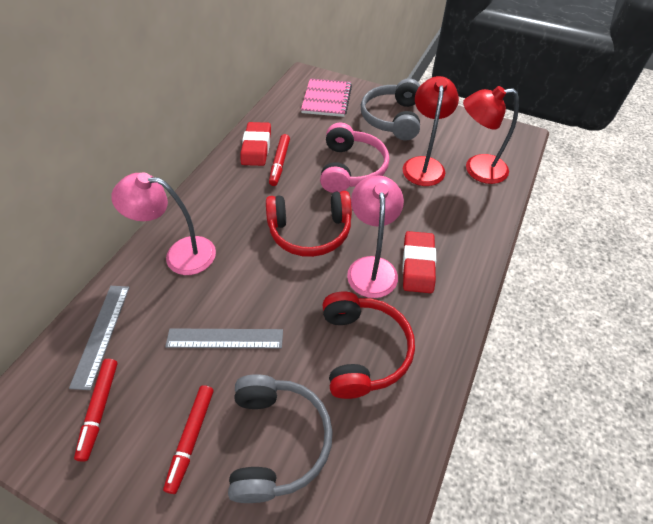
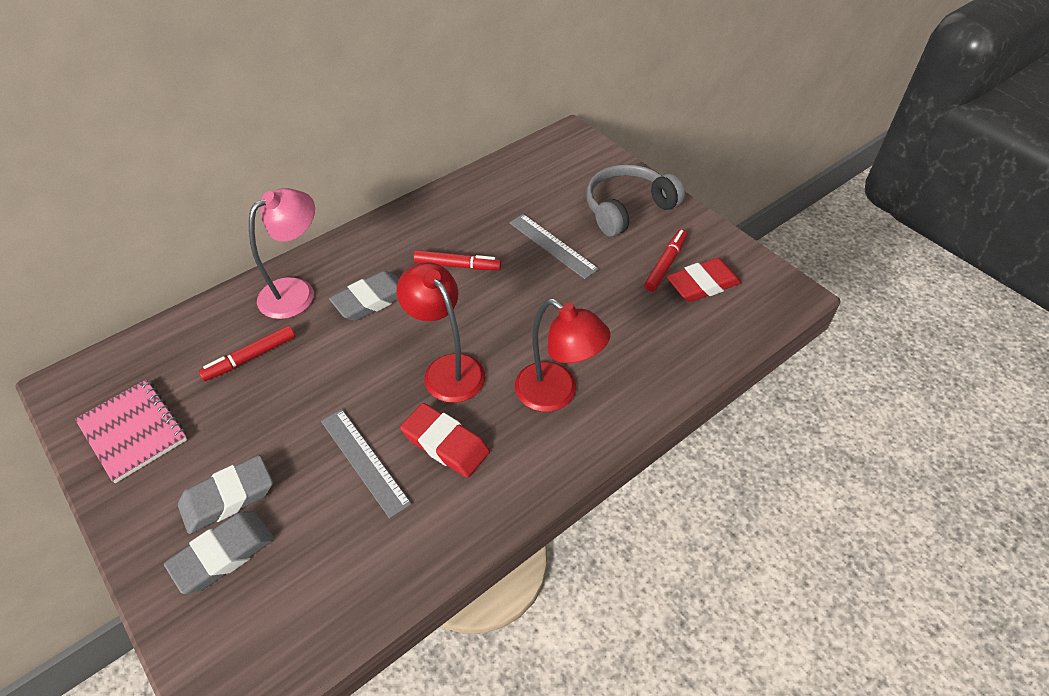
grey eraser: 0 -> 3
grey headphones: 2 -> 1
pink headphones: 1 -> 0
pink lamp: 2 -> 1
red headphones: 2 -> 0

